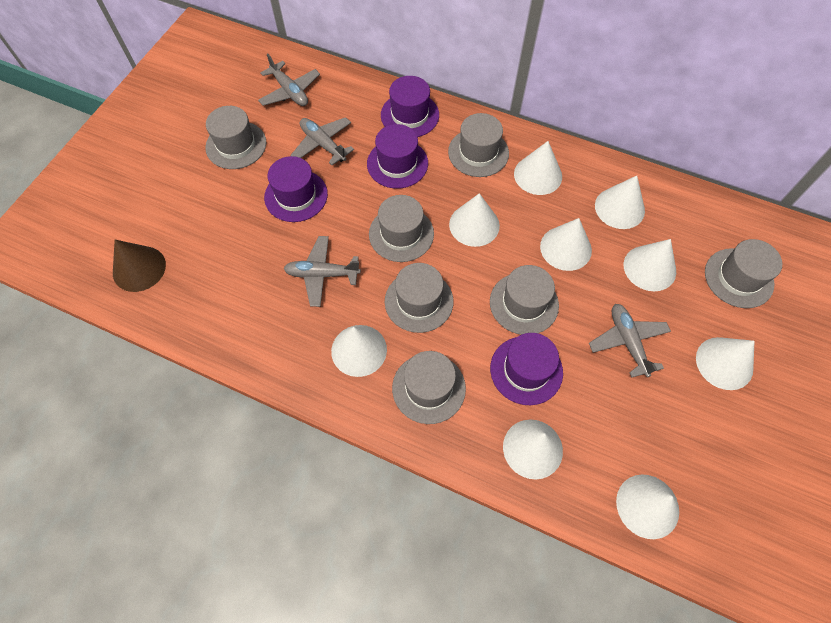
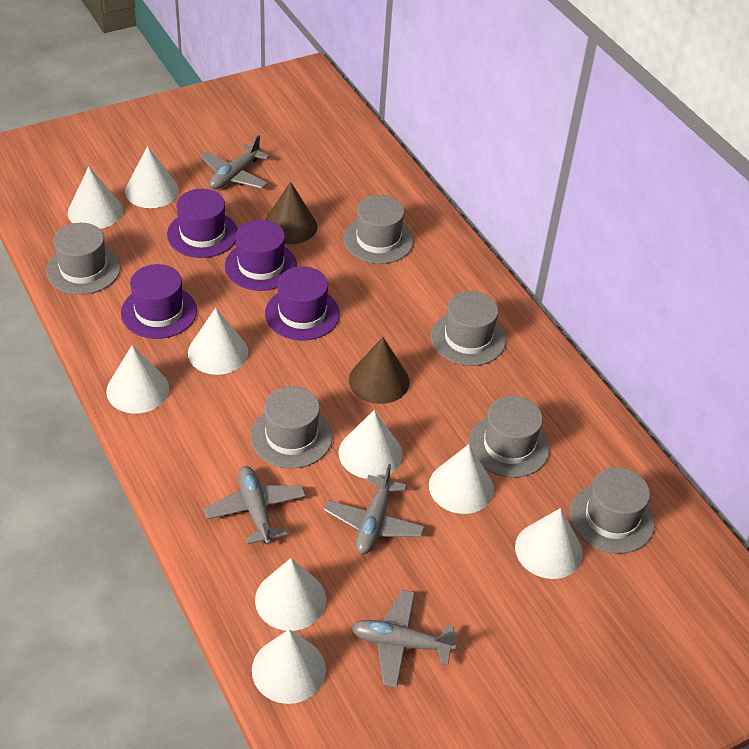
brown cone: 1 -> 2
grey hat: 7 -> 6

